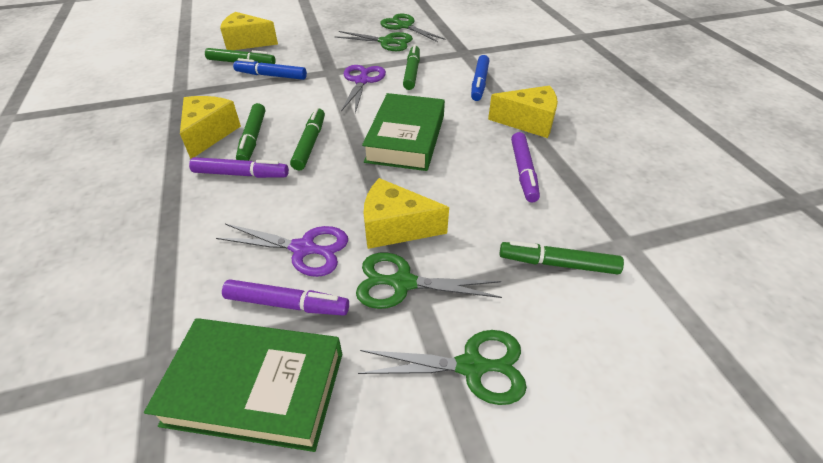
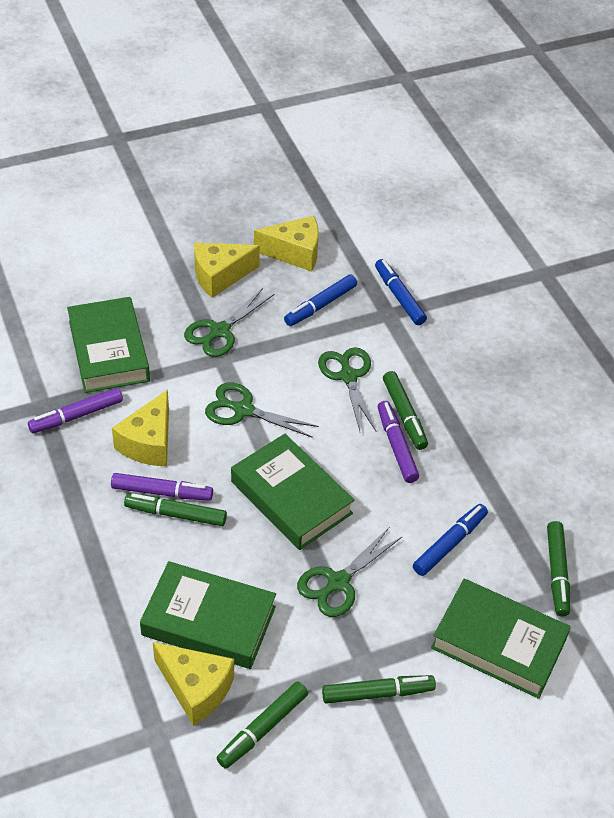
blue marker: 2 -> 3
green book: 2 -> 4
purple scissors: 2 -> 0

